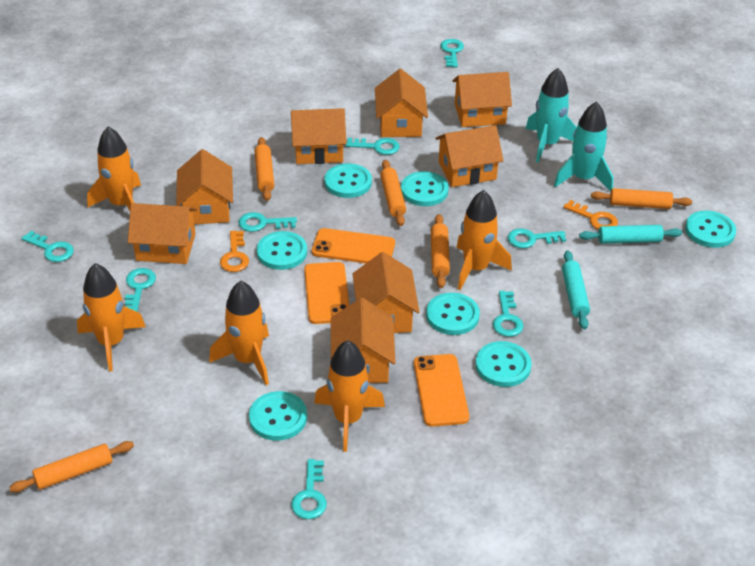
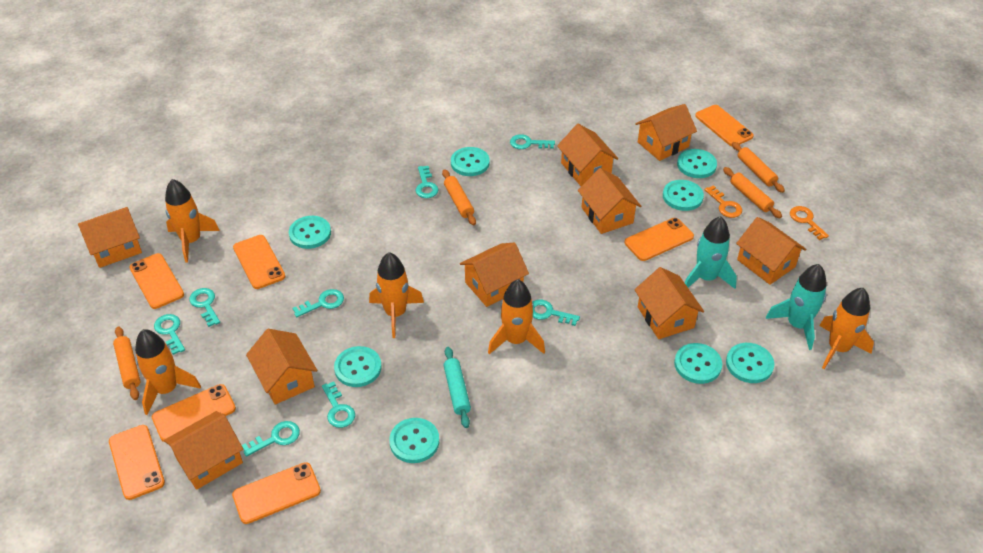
orange house: 8 -> 9
orange phone: 3 -> 7
orange rolling pin: 5 -> 4
turquoise button: 7 -> 8
turquoise rolling pin: 2 -> 1

